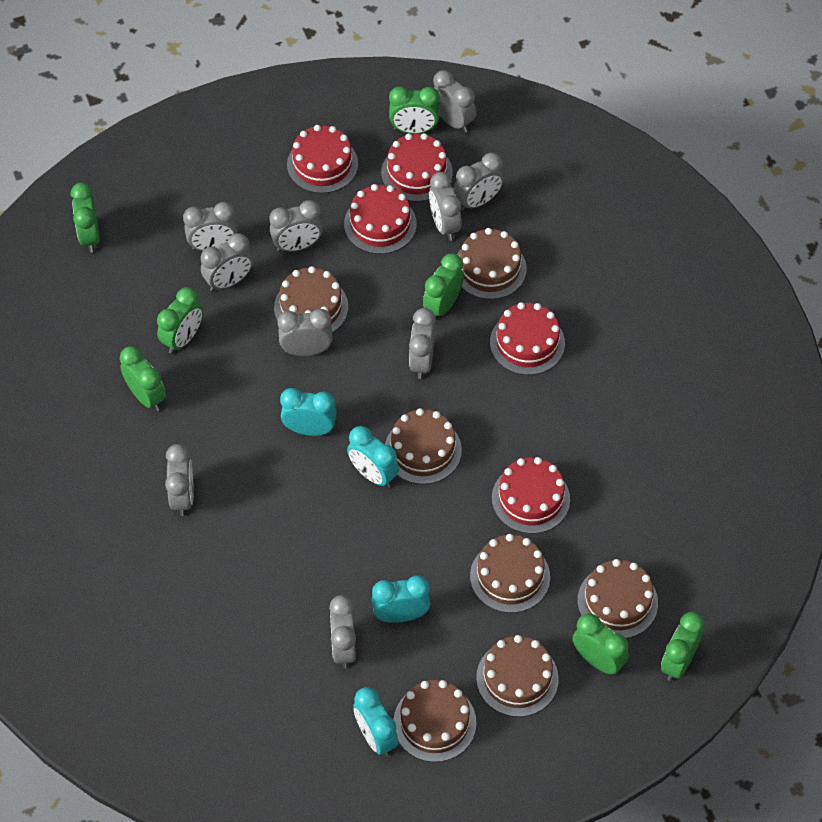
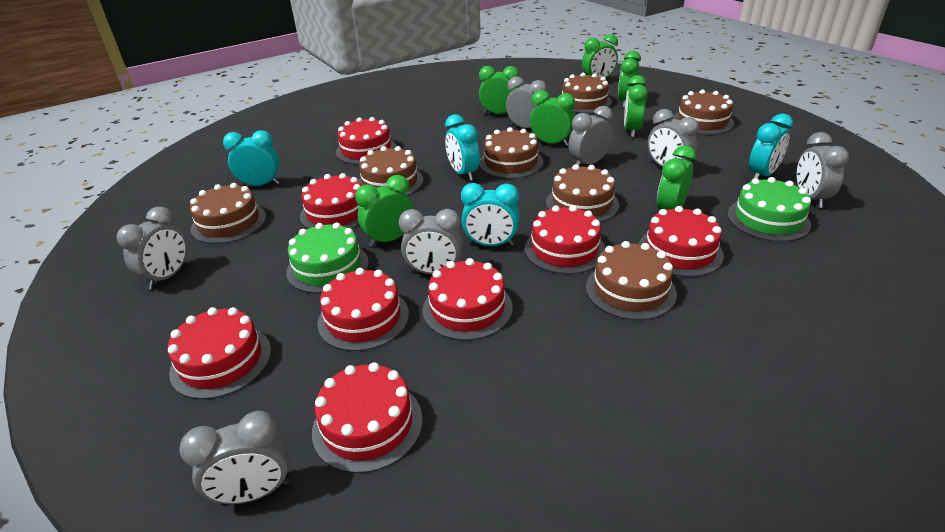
green cake: 0 -> 2
grey clock: 10 -> 7
red cake: 5 -> 8

